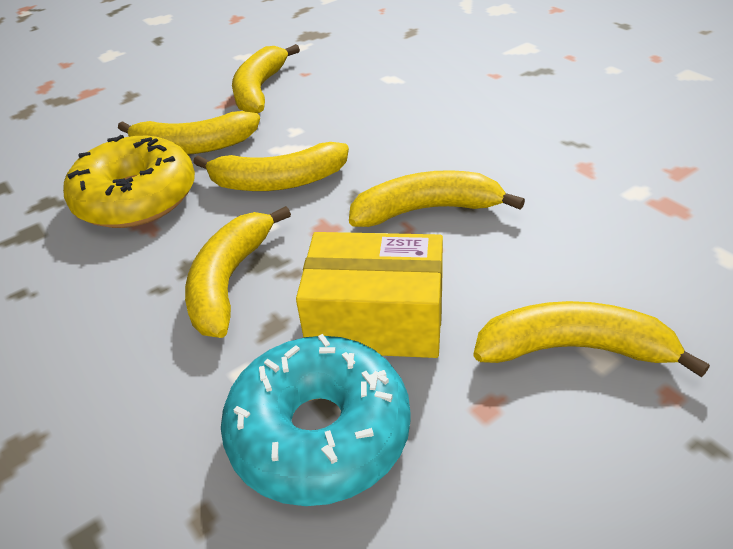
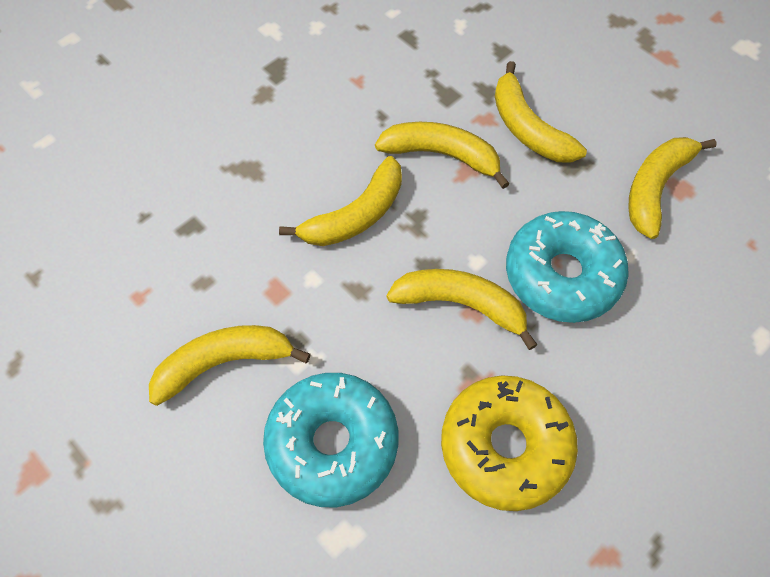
turquoise donut: 1 -> 2
yellow box: 1 -> 0

